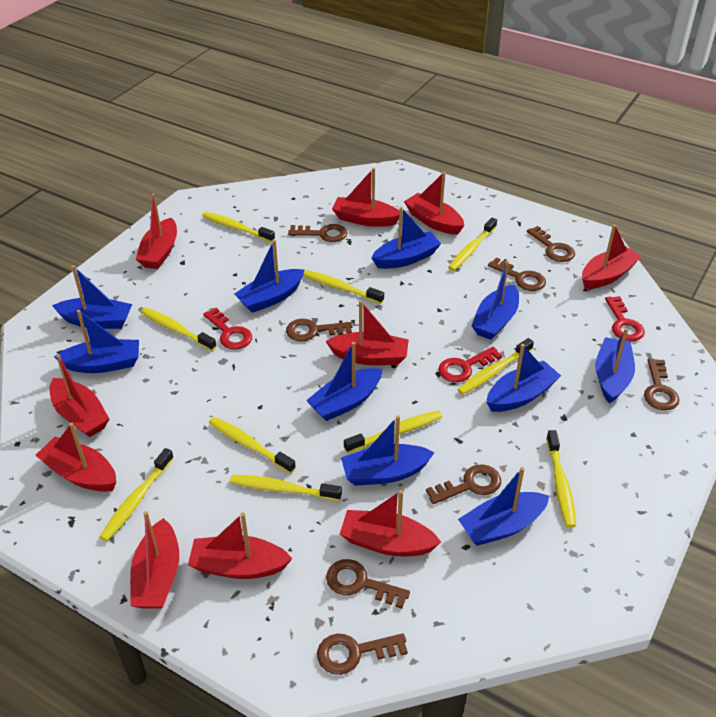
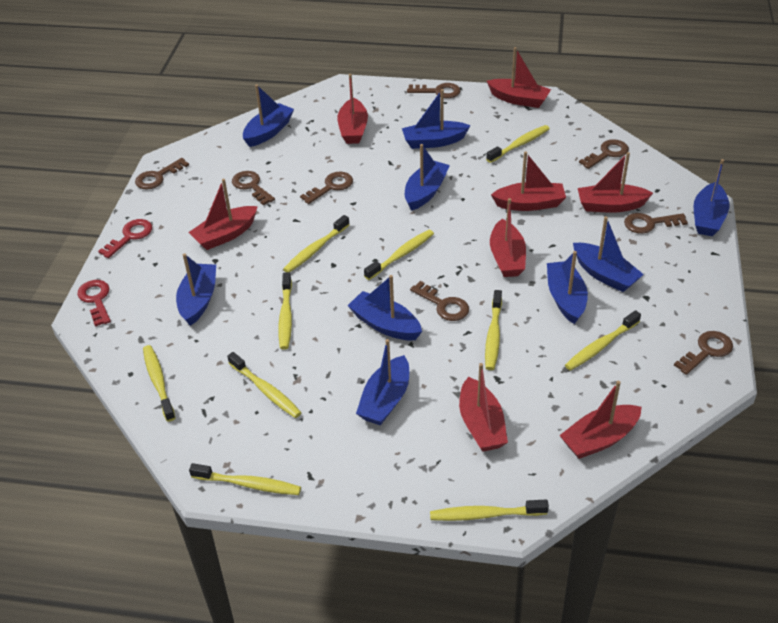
blue boat: 10 -> 9
red boat: 10 -> 8
red key: 3 -> 2

